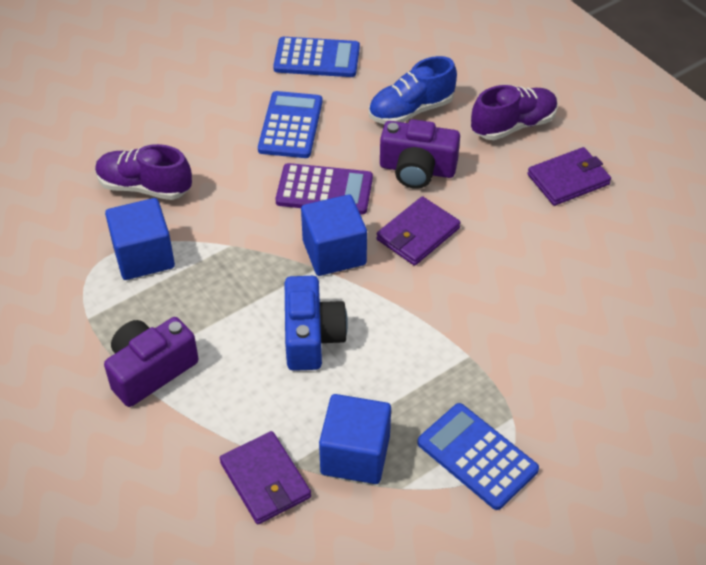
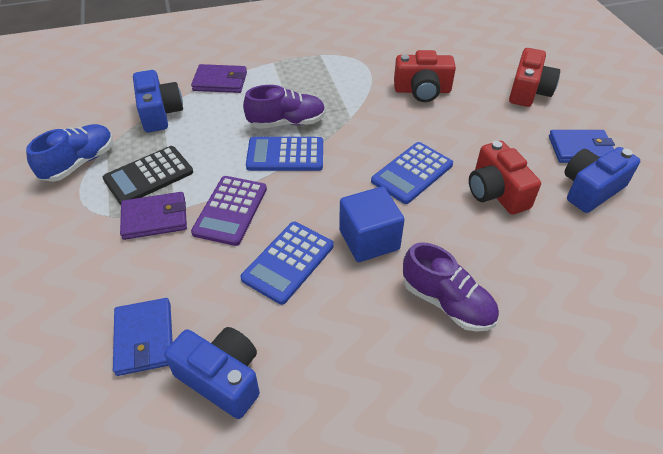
black calculator: 0 -> 1
blue camera: 1 -> 3
blue cube: 3 -> 1
blue wallet: 0 -> 2
purple camera: 2 -> 0
purple wallet: 3 -> 2
red camera: 0 -> 3

